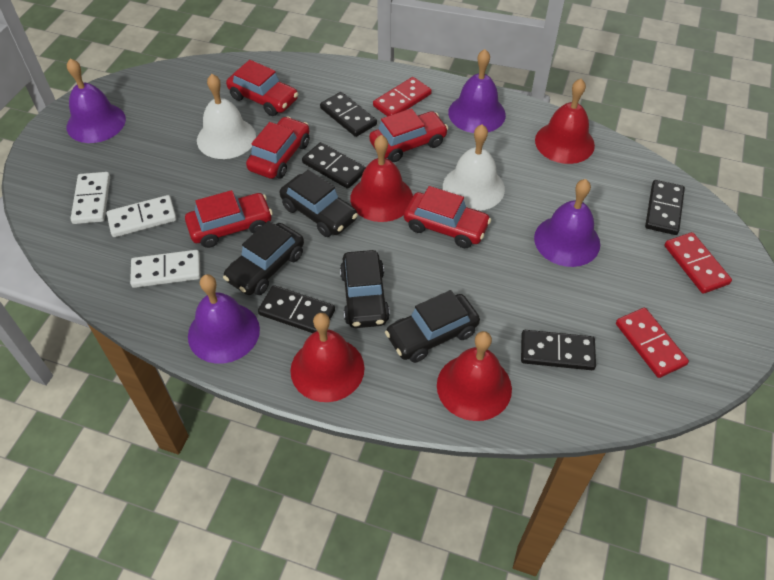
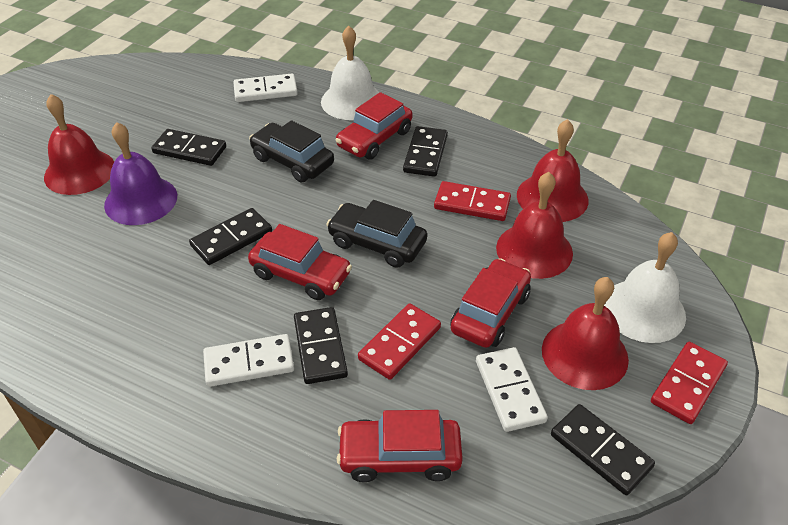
black car: 4 -> 2
purple bell: 4 -> 1
red car: 5 -> 4

